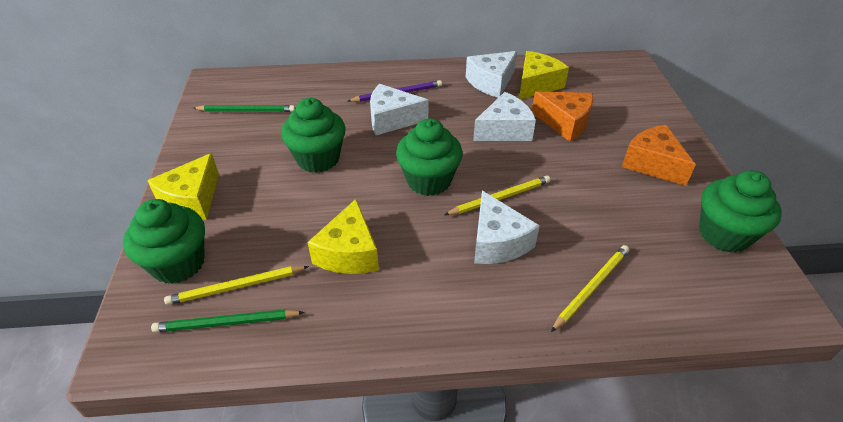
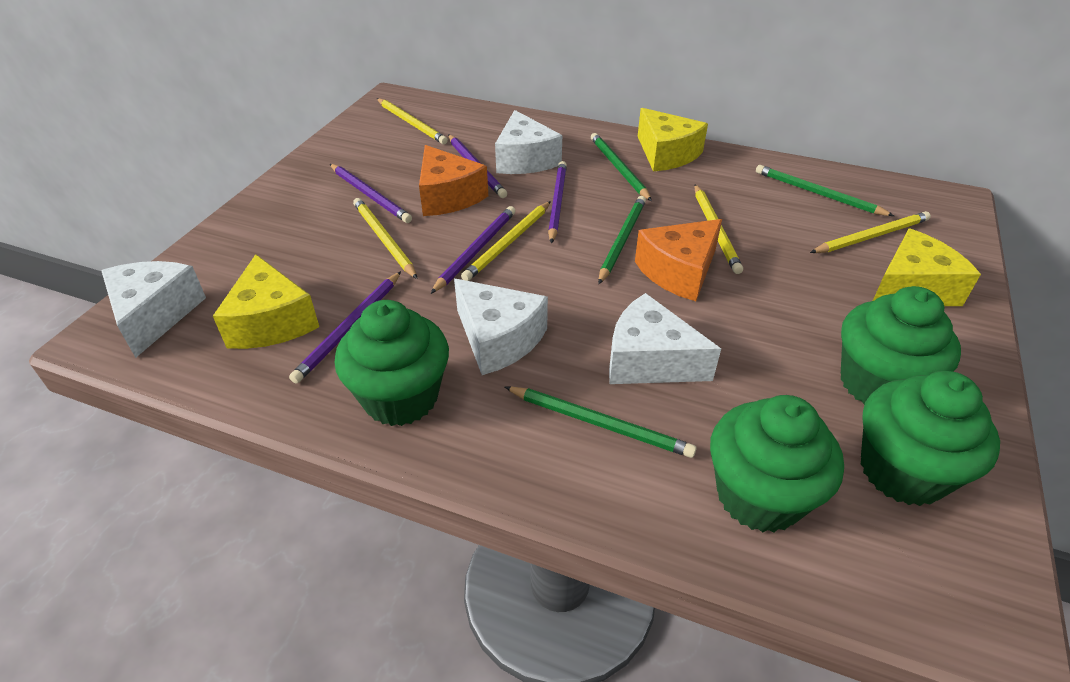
green pencil: 2 -> 4
purple pencil: 1 -> 5
yellow pencil: 3 -> 5

